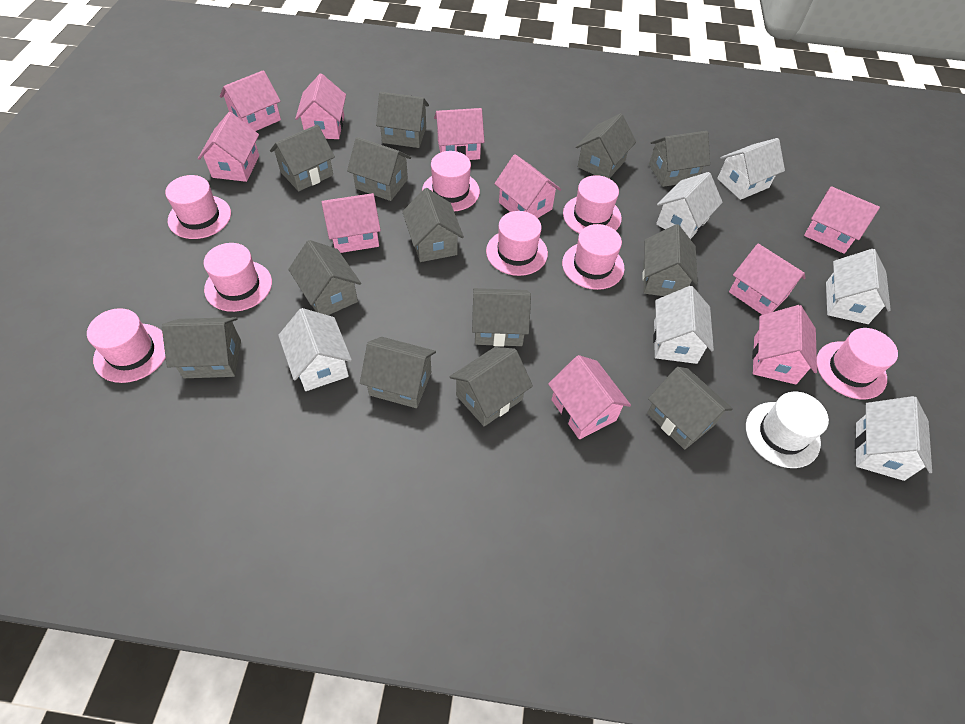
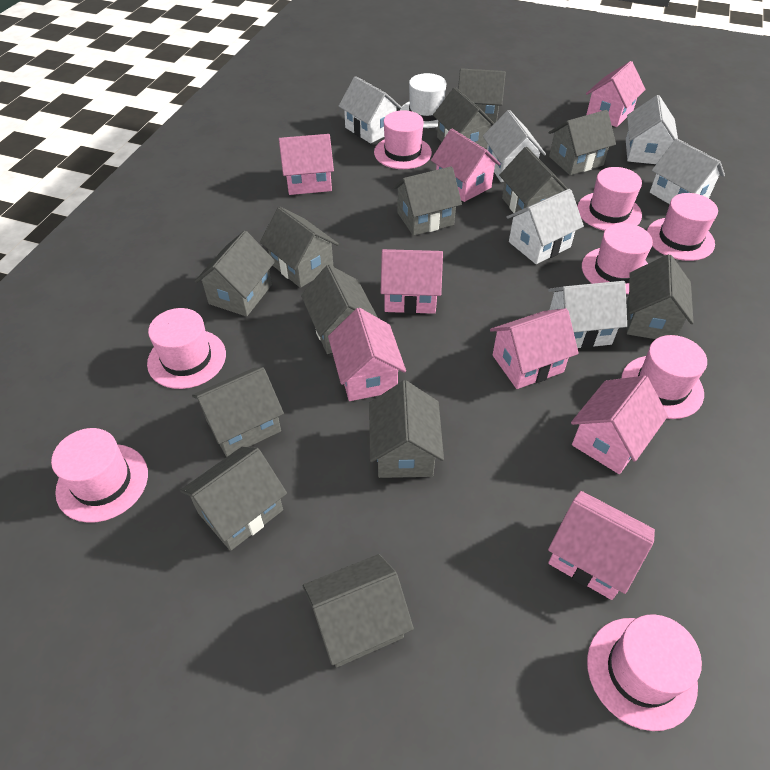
pink house: 10 -> 8

